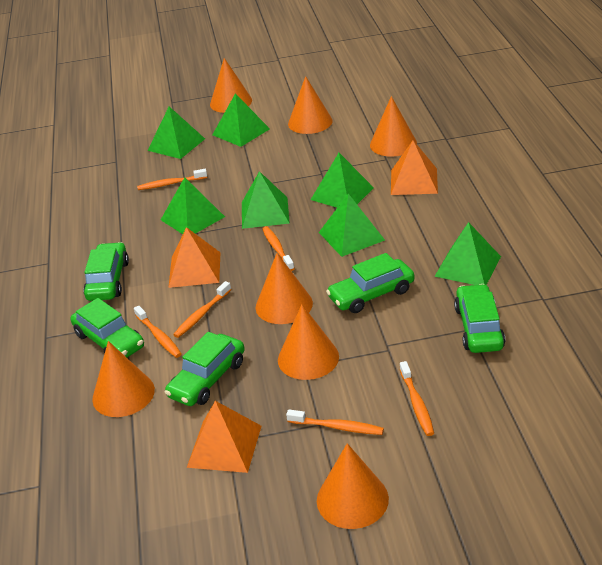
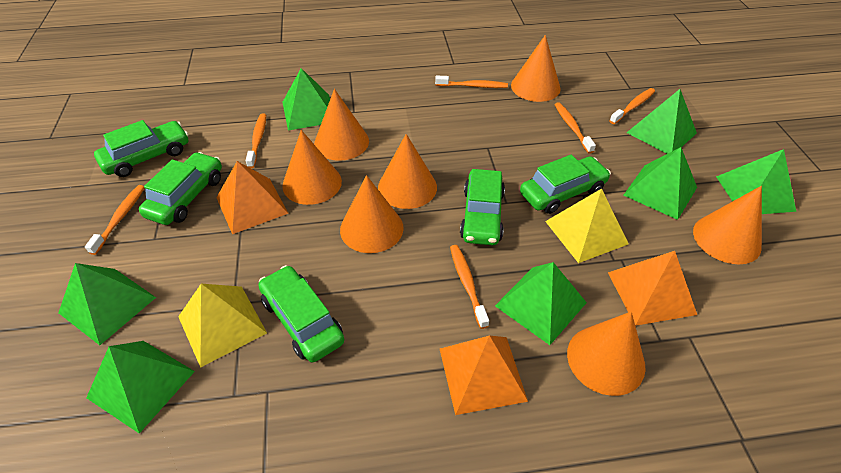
yellow pyramid: 0 -> 2

